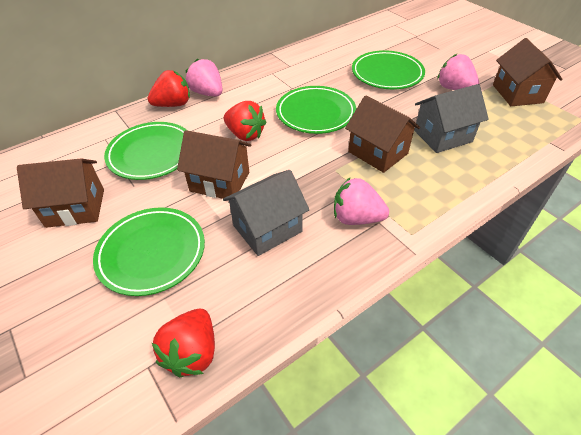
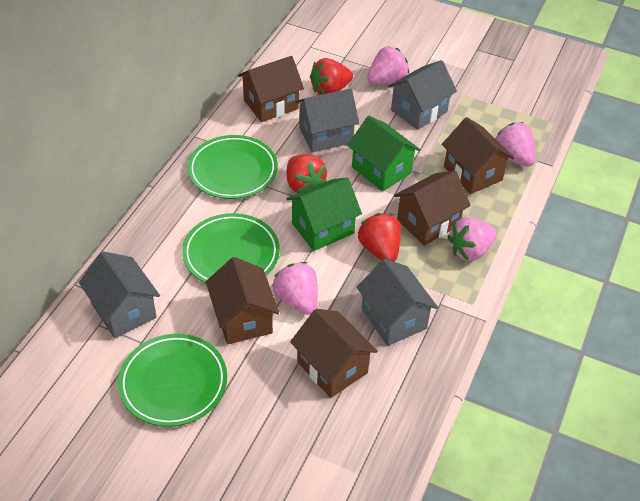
brown house: 4 -> 5
green house: 0 -> 2
green plate: 4 -> 3
grey house: 2 -> 4
pink strawberry: 3 -> 4

